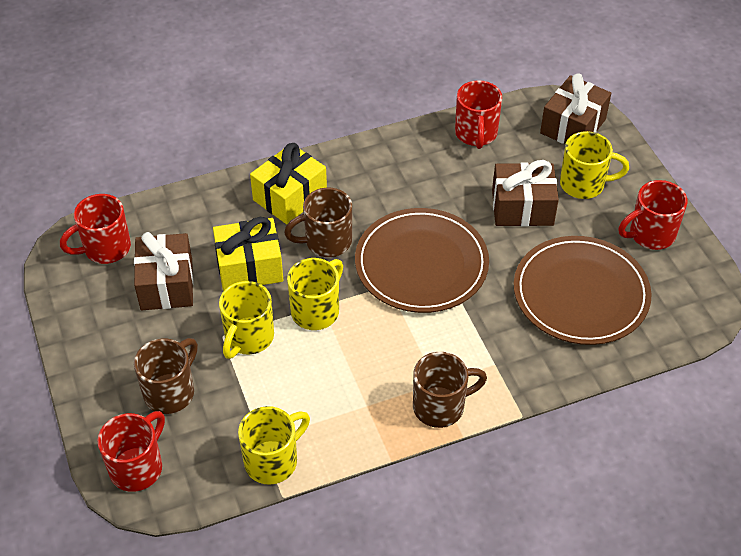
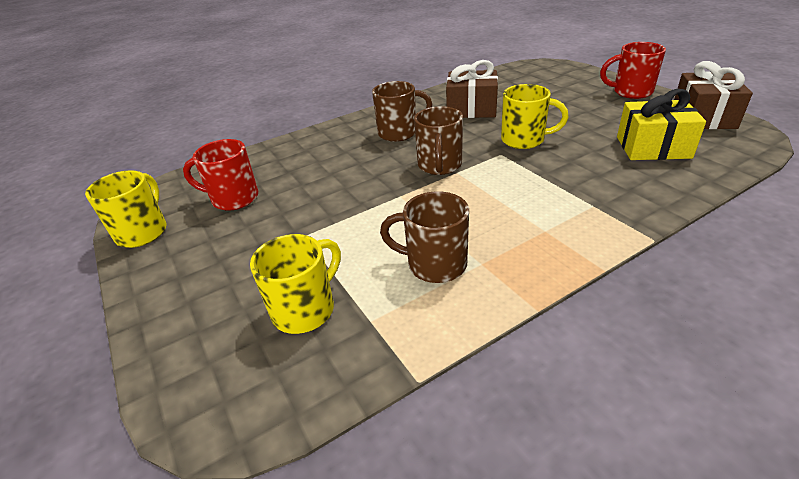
brown gift: 3 -> 2
brown plate: 2 -> 0
red mug: 4 -> 2
yellow gift: 2 -> 1
yellow mug: 4 -> 3

